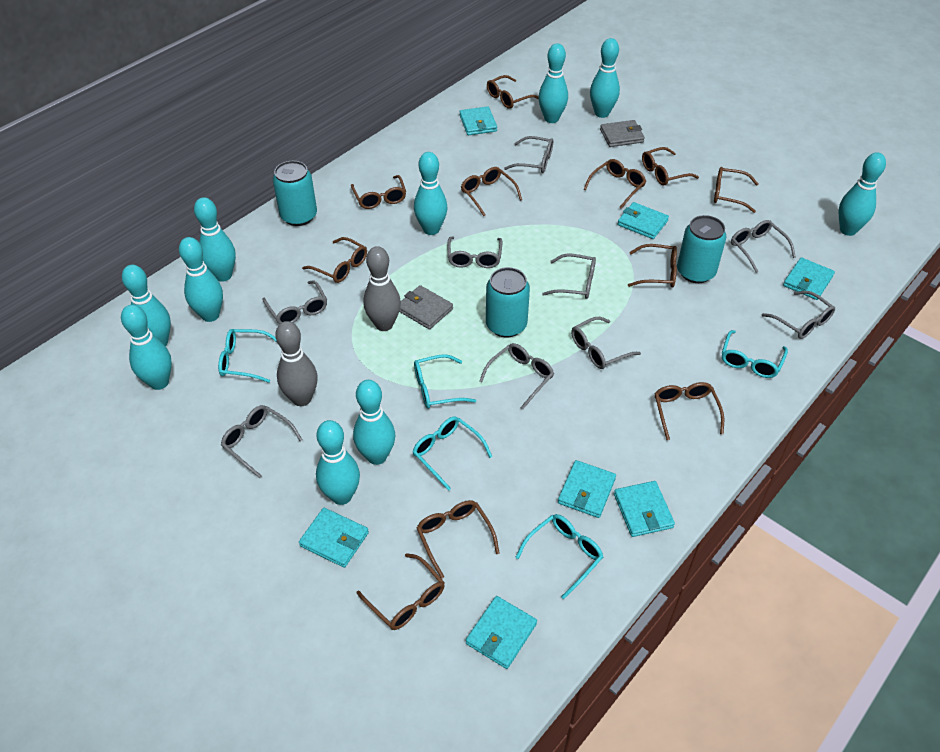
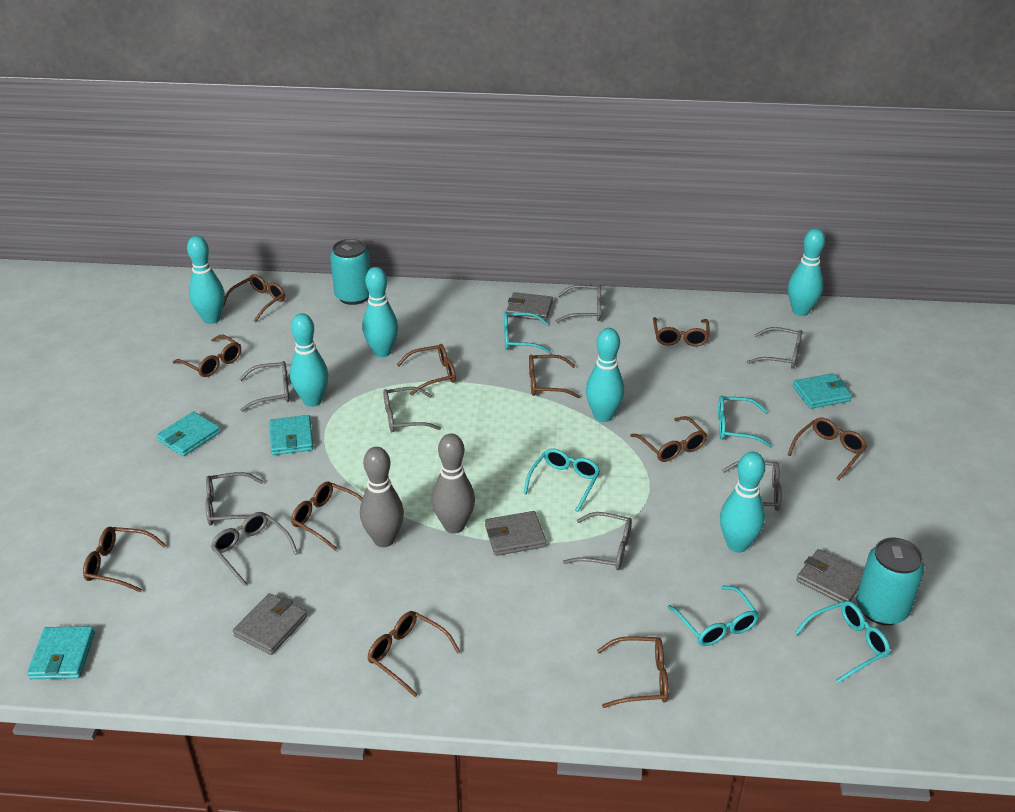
grey glasses: 9 -> 8
grey wallet: 2 -> 4
turquoise bowling pin: 10 -> 6
turquoise can: 3 -> 2
turquoise wallet: 7 -> 4

